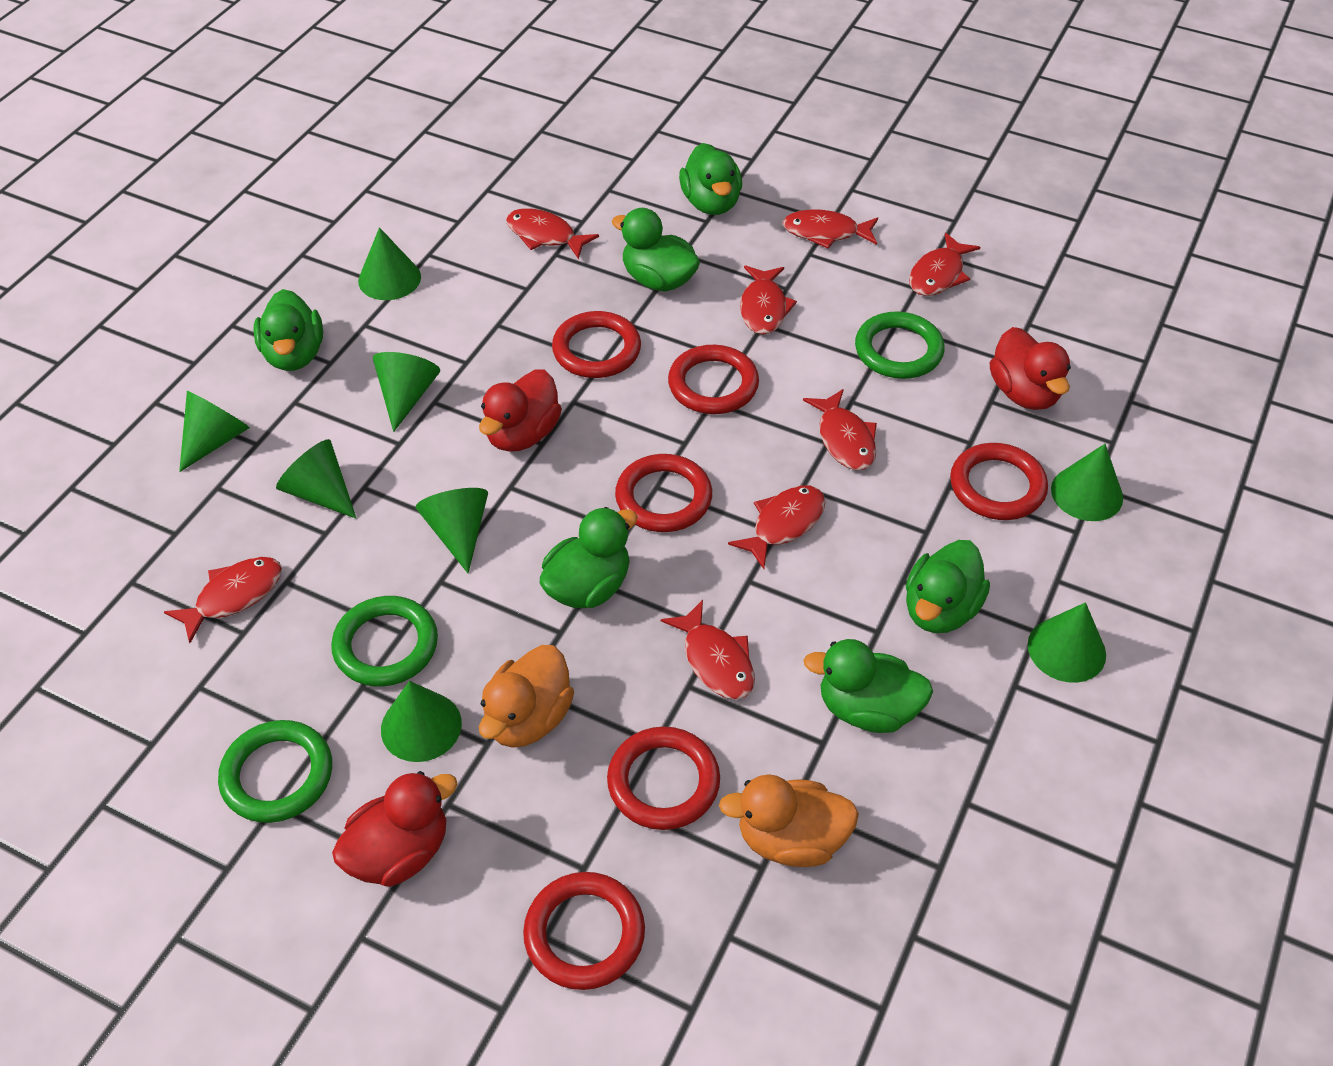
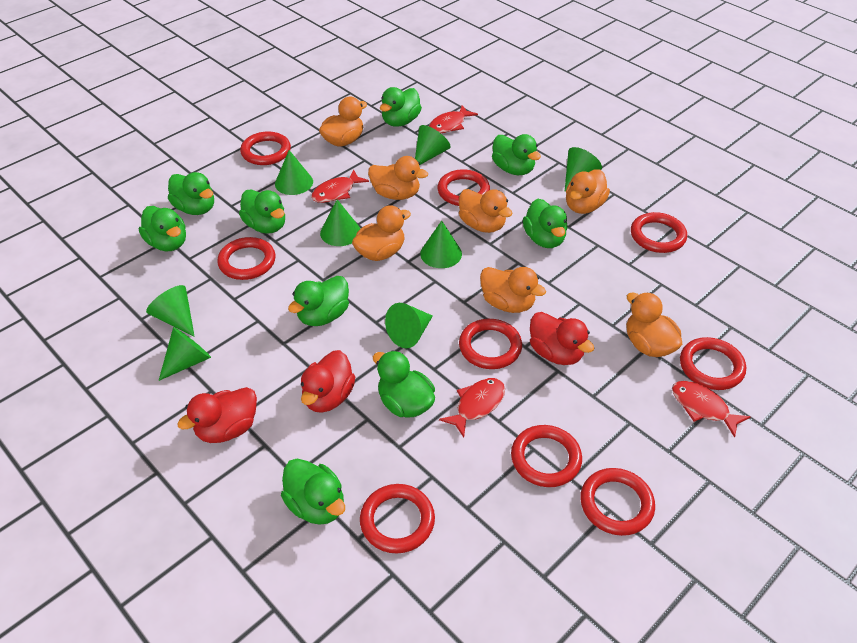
green duck: 6 -> 9
green ring: 3 -> 0
orange duck: 2 -> 7
red fish: 8 -> 4
red ring: 6 -> 9

